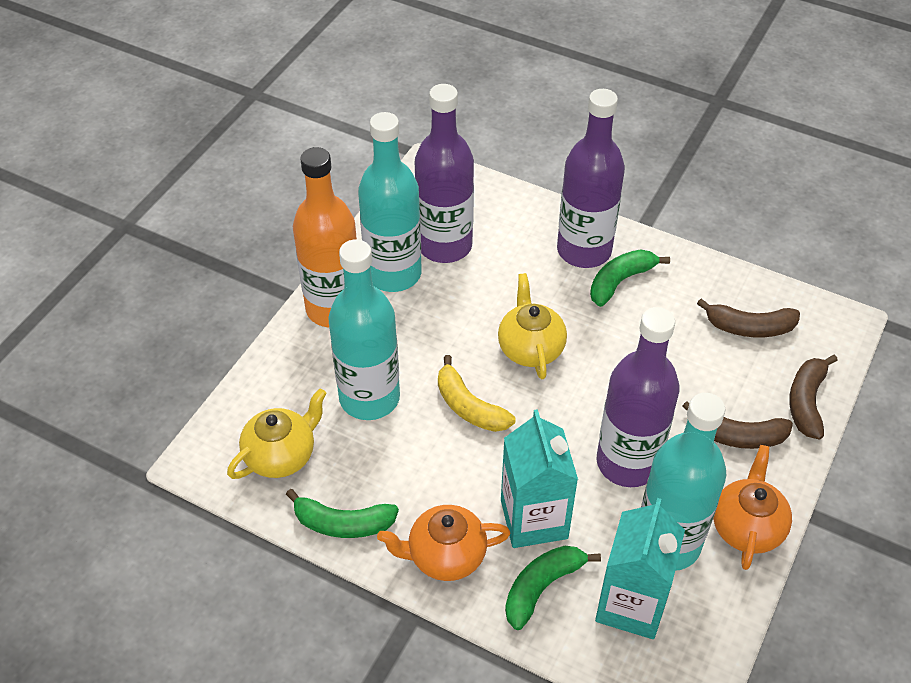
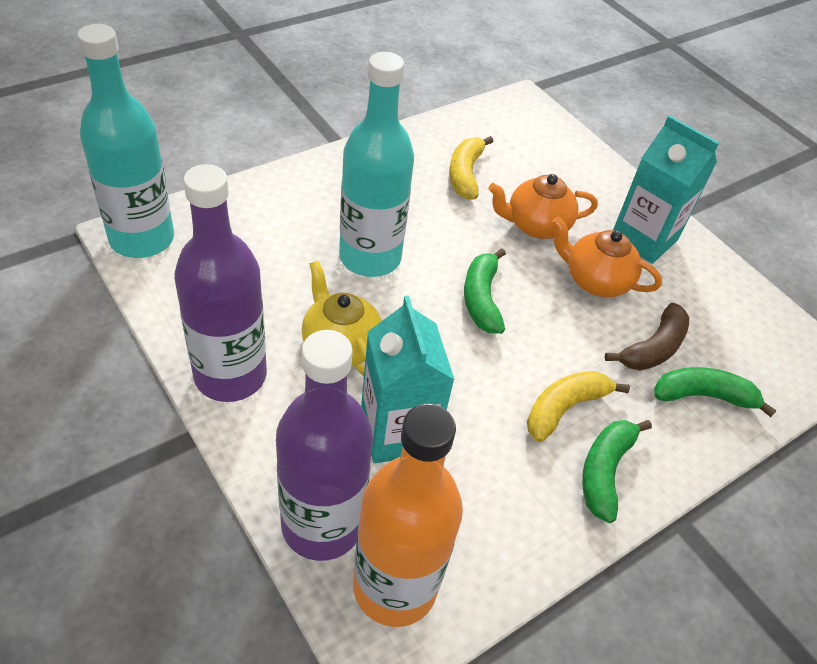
brown banana: 3 -> 1
purple bottle: 3 -> 2
turquoise bottle: 3 -> 2
yellow banana: 1 -> 2
yellow teapot: 2 -> 1

